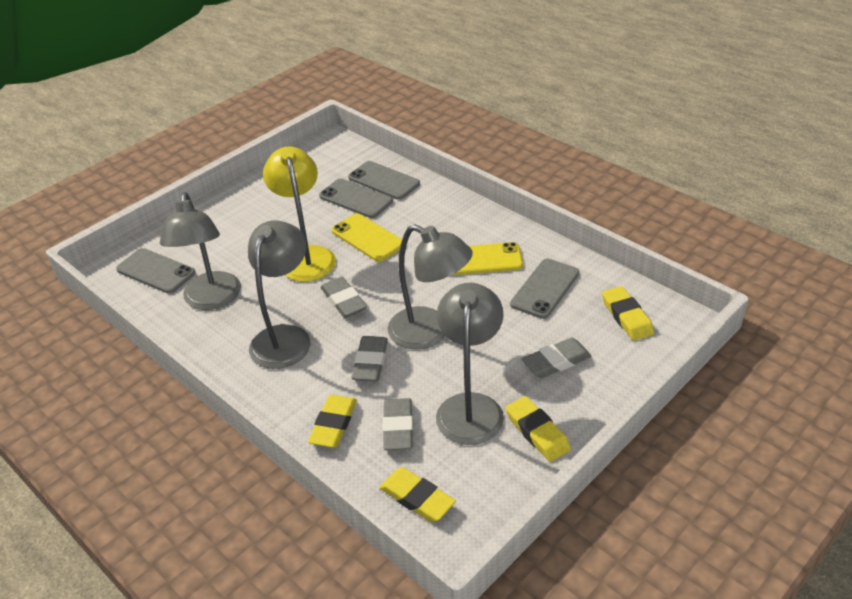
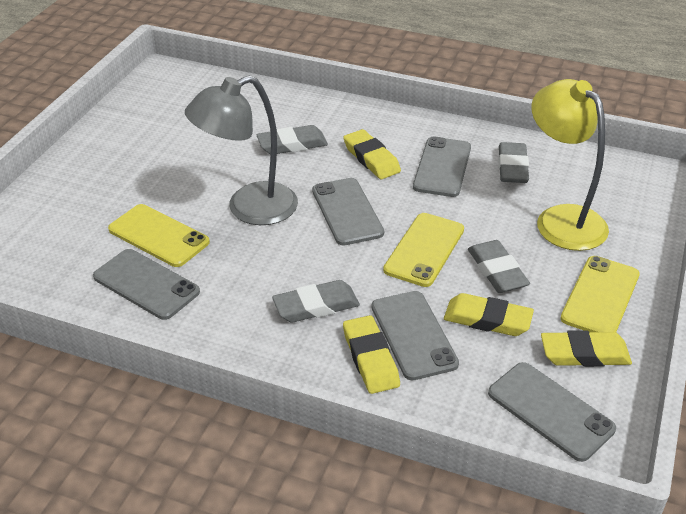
grey lamp: 4 -> 1
grey phone: 4 -> 5
yellow phone: 2 -> 3

